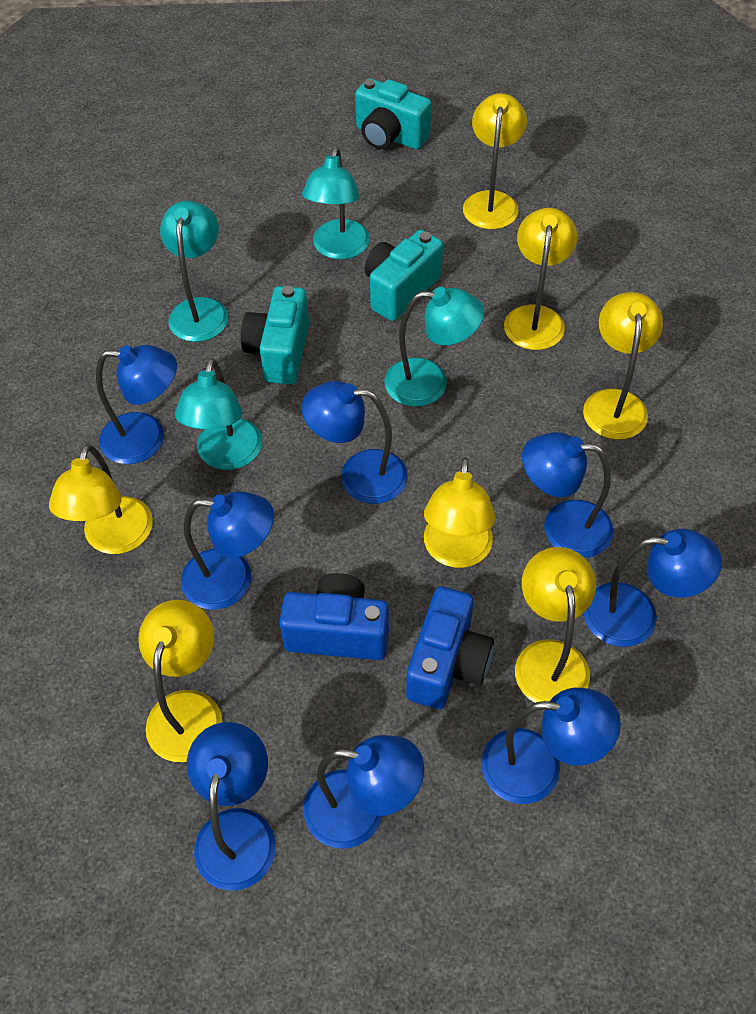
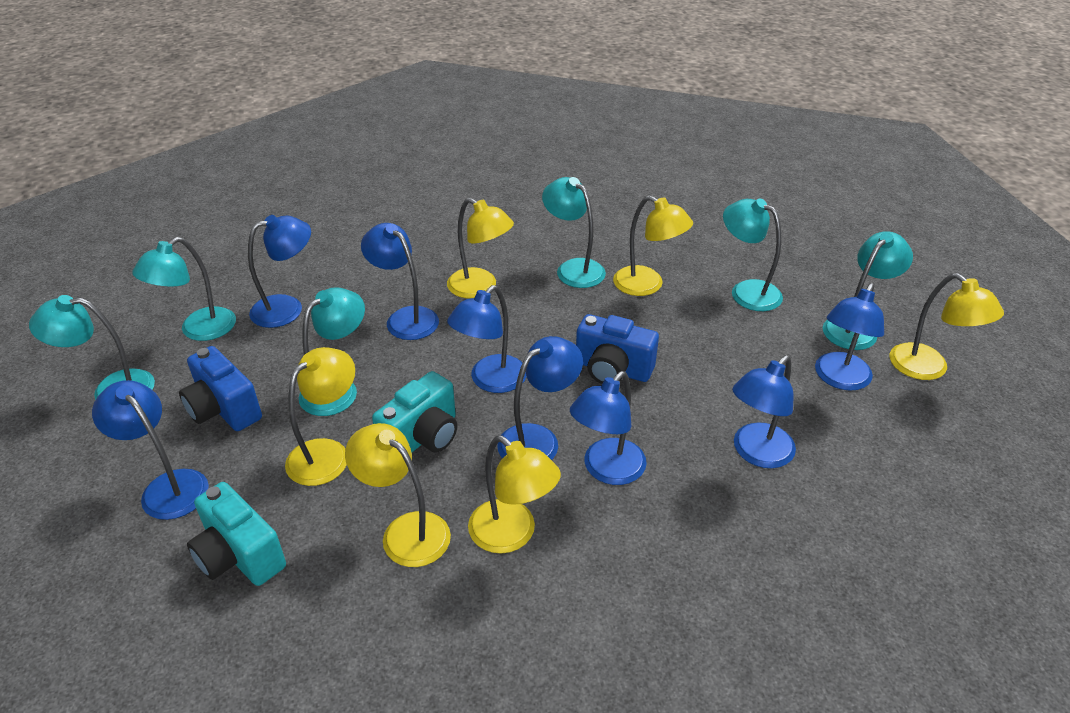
turquoise camera: 3 -> 2
turquoise lamp: 4 -> 6
yellow lamp: 7 -> 6

